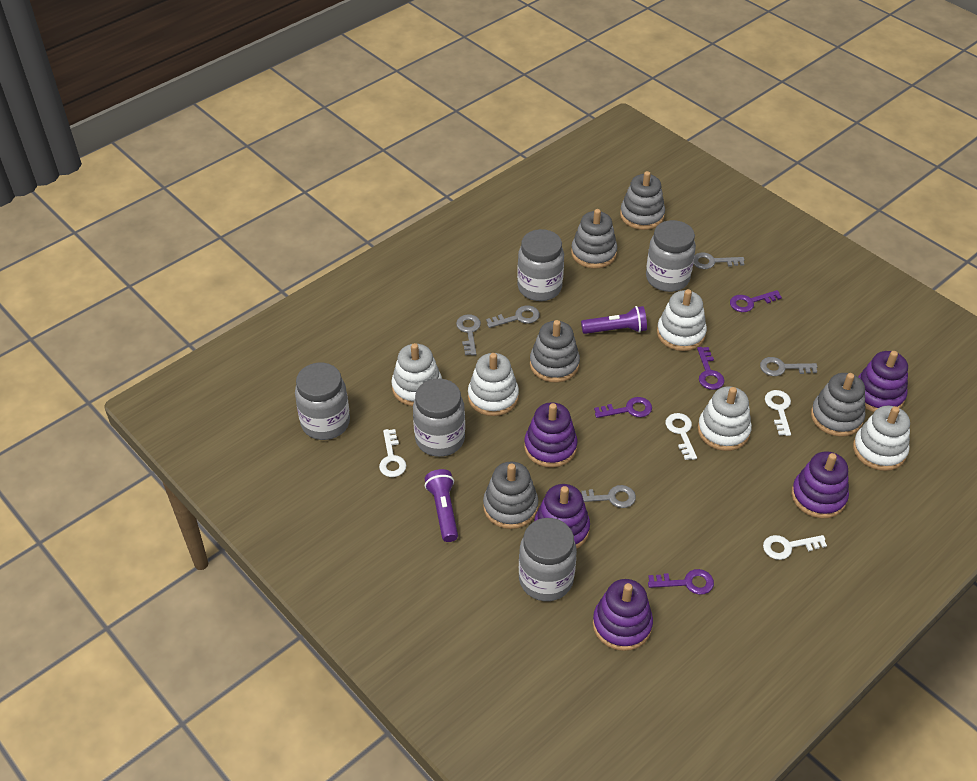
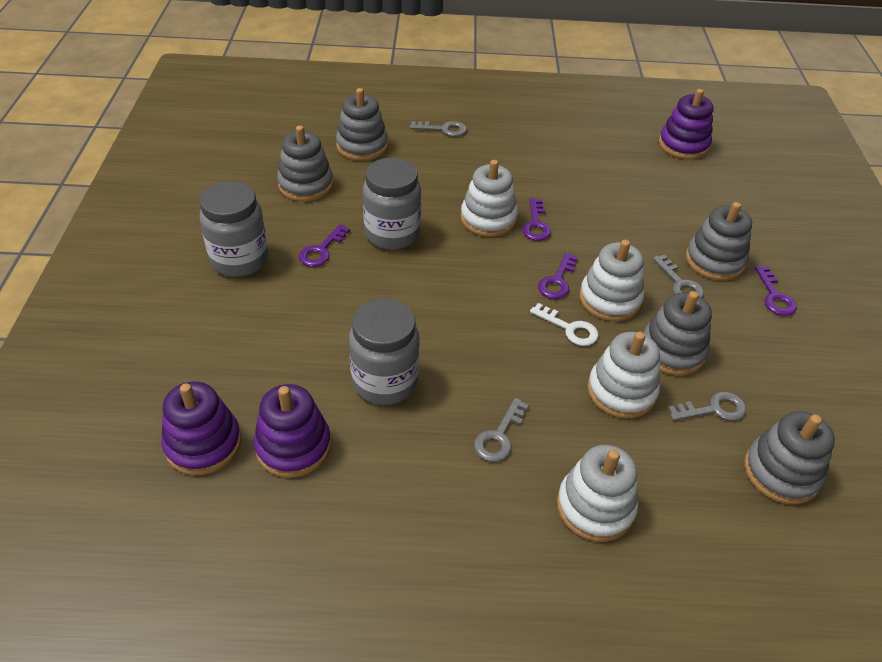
grey jar: 5 -> 3
grey key: 5 -> 4
purple flashlight: 2 -> 0
purple stacking toy: 5 -> 3
white key: 4 -> 1
white stacking toy: 5 -> 4

